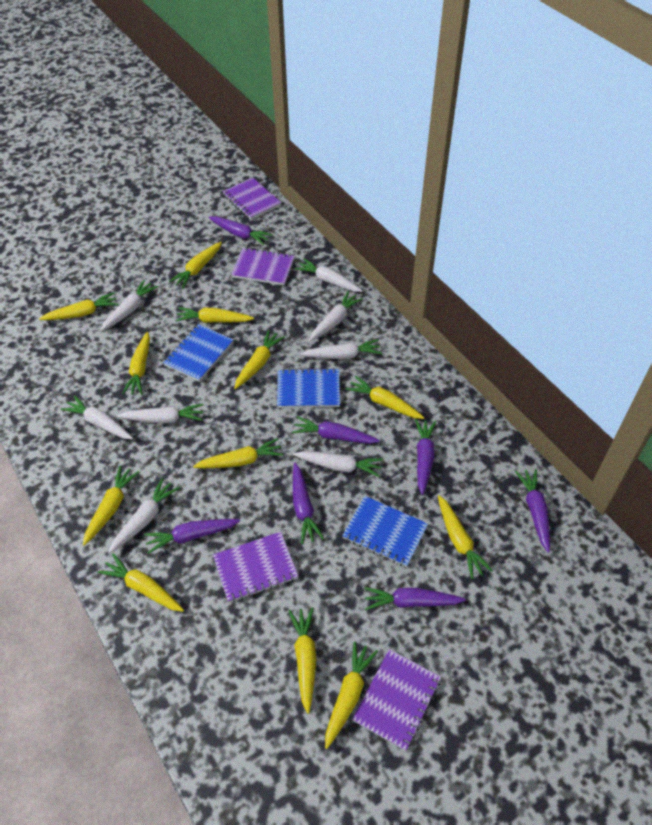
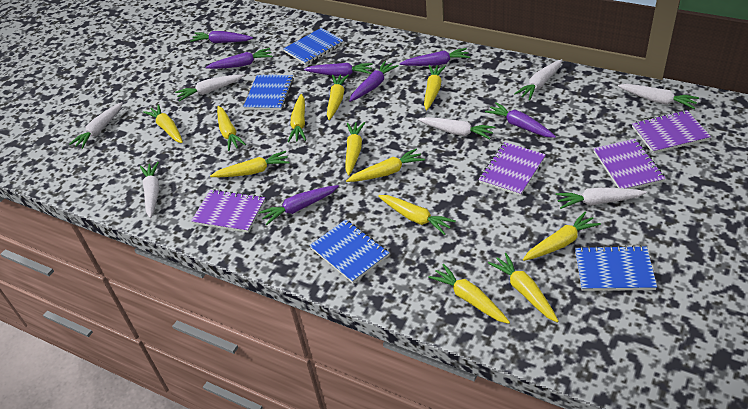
blue notebook: 3 -> 4
white carrot: 8 -> 7

